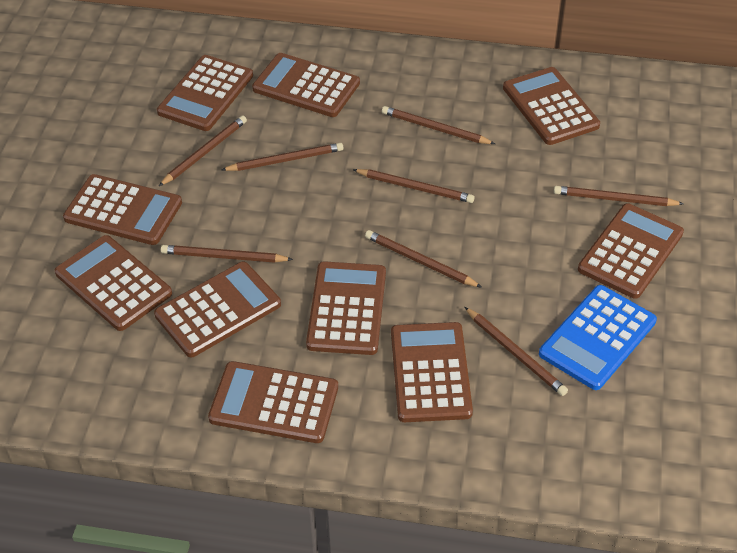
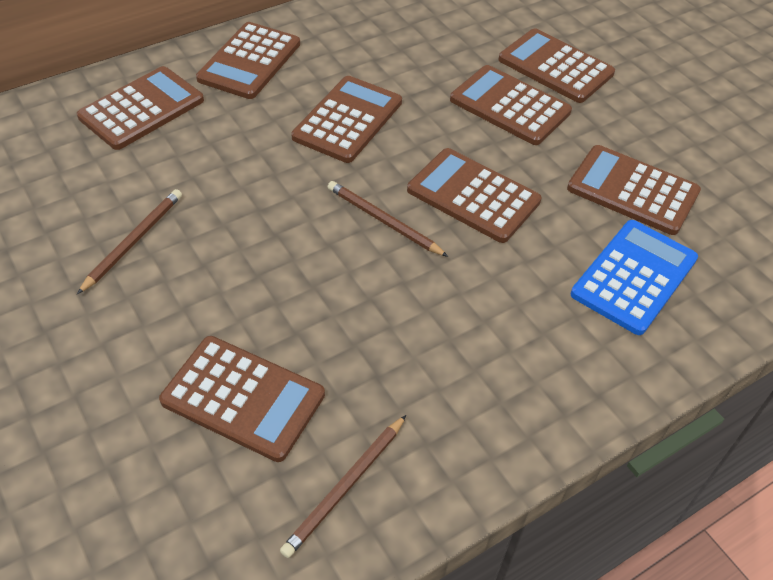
brown calculator: 10 -> 8
brown pencil: 8 -> 3

